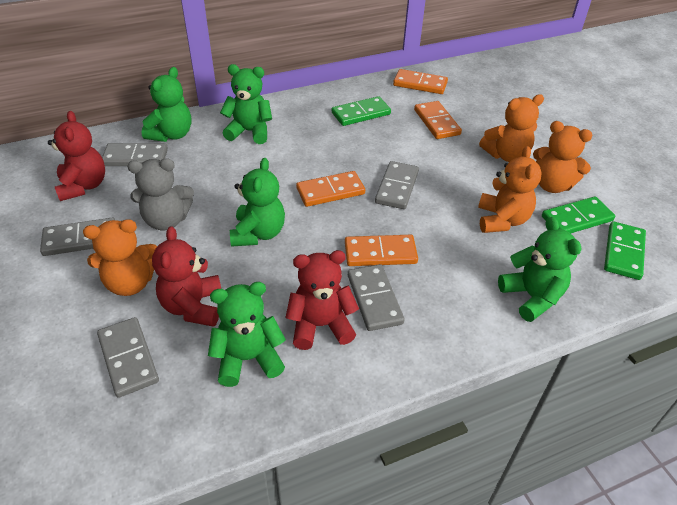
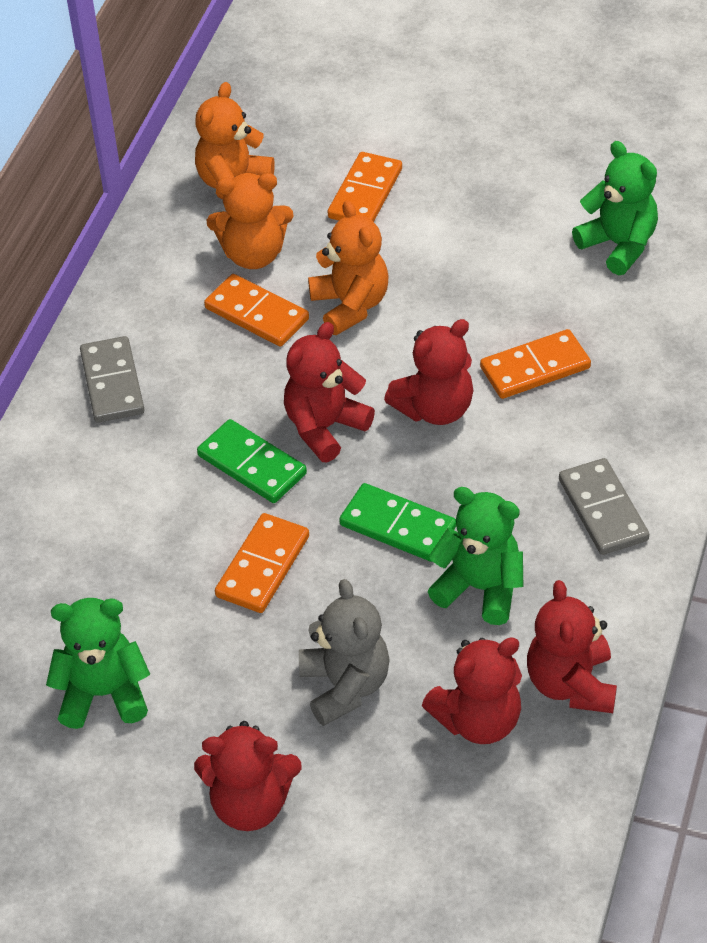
green domino: 3 -> 2
green teddy bear: 5 -> 3
grey domino: 5 -> 2
orange teddy bear: 4 -> 3
red teddy bear: 3 -> 5

